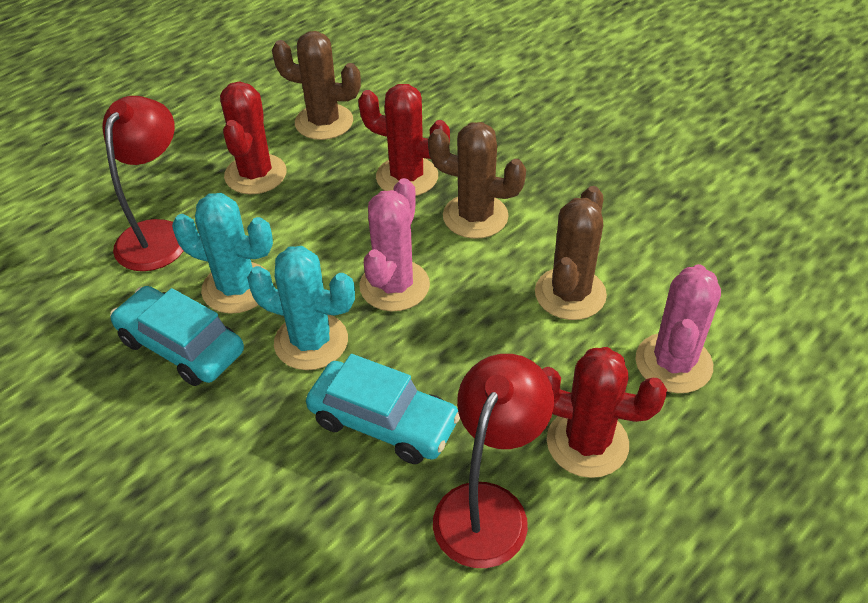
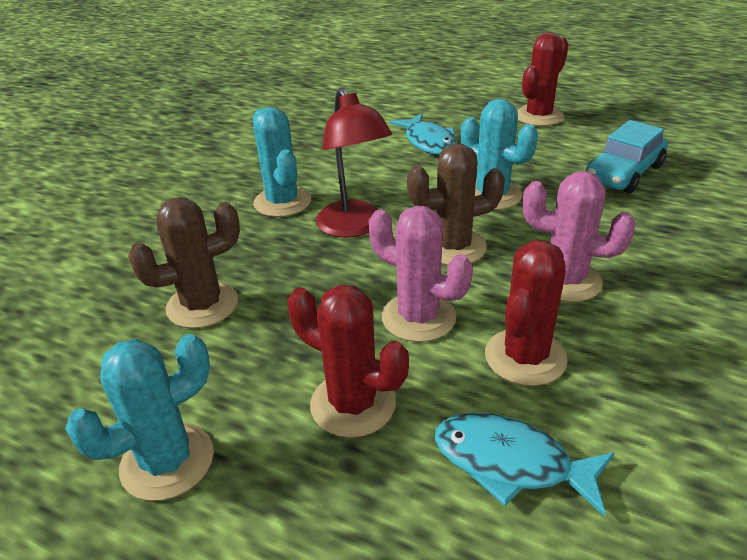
brown cactus: 3 -> 2
red lamp: 2 -> 1
turquoise cactus: 2 -> 3
turquoise car: 2 -> 1
turquoise fish: 0 -> 2

